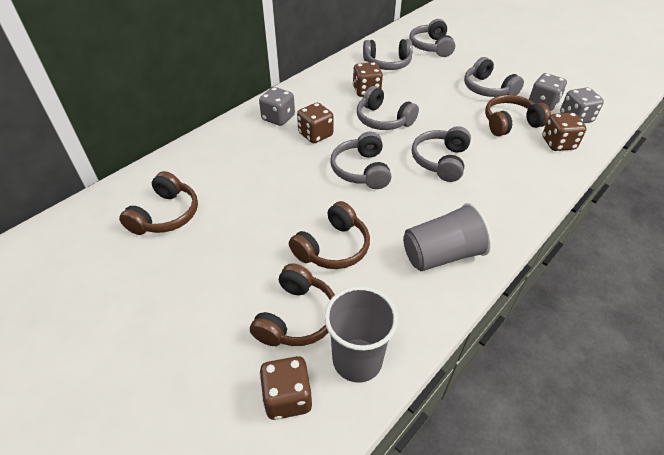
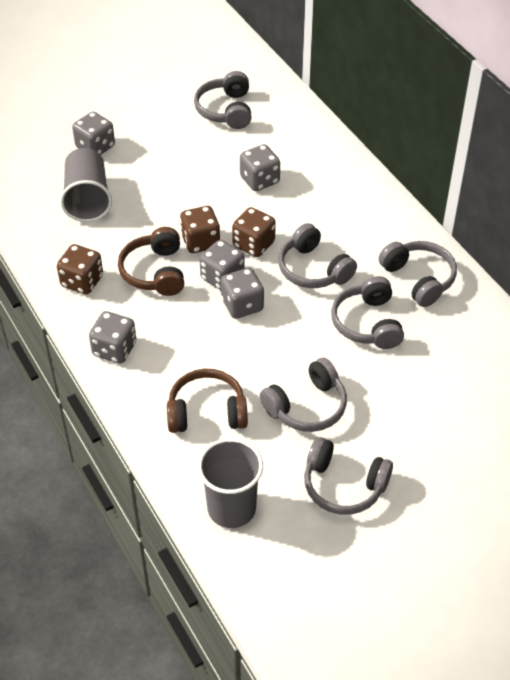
brown dice: 4 -> 3
brown headphones: 4 -> 2
grey dice: 3 -> 5

